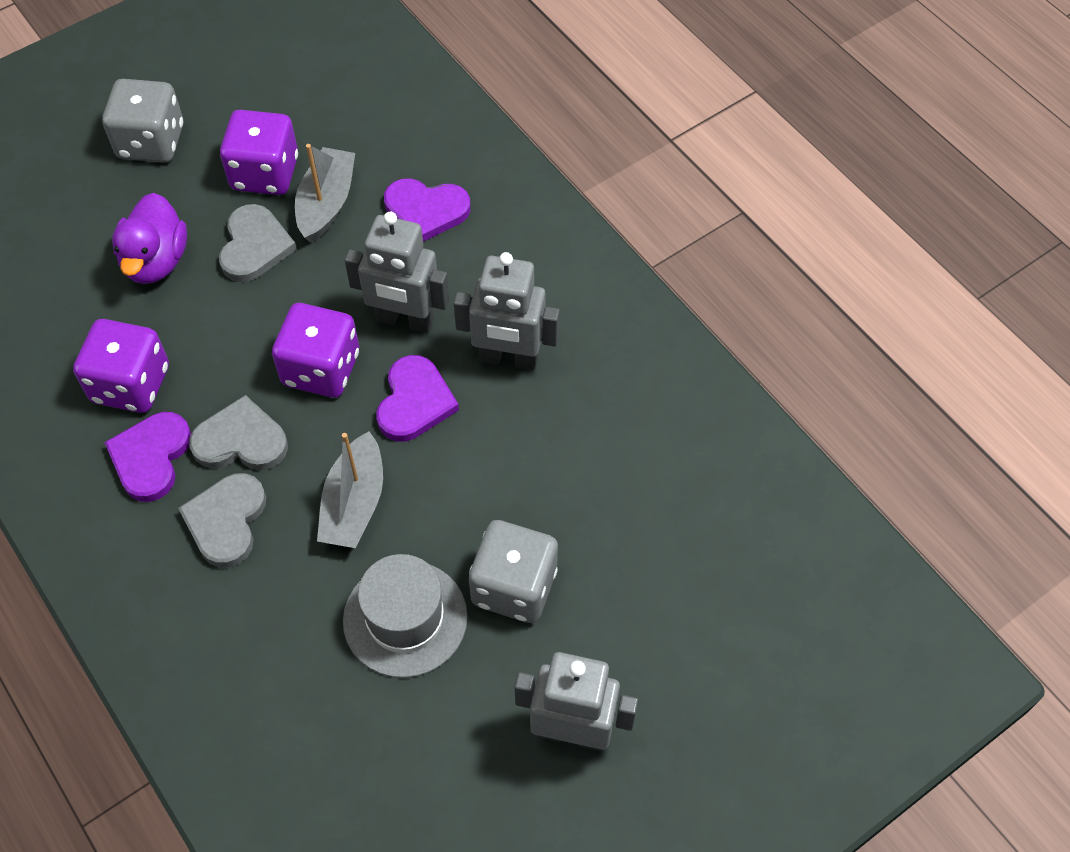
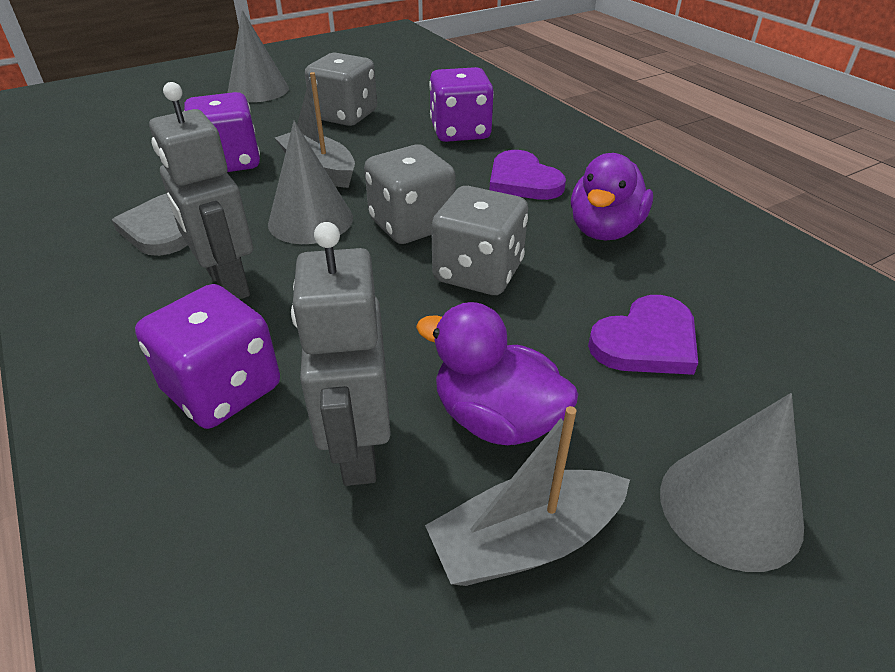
grey cone: 0 -> 3
grey dice: 2 -> 3
grey hat: 1 -> 0
grey heart: 3 -> 1
grey robot: 3 -> 2
purple duck: 1 -> 2
purple heart: 3 -> 2

